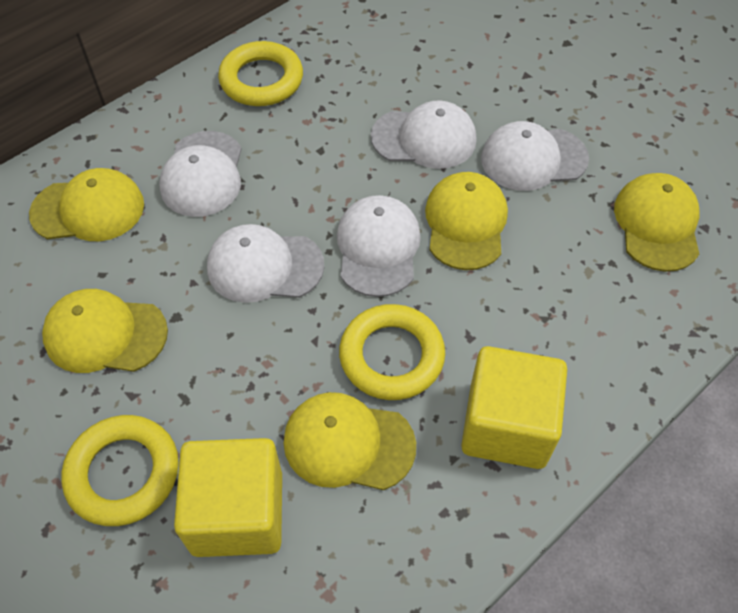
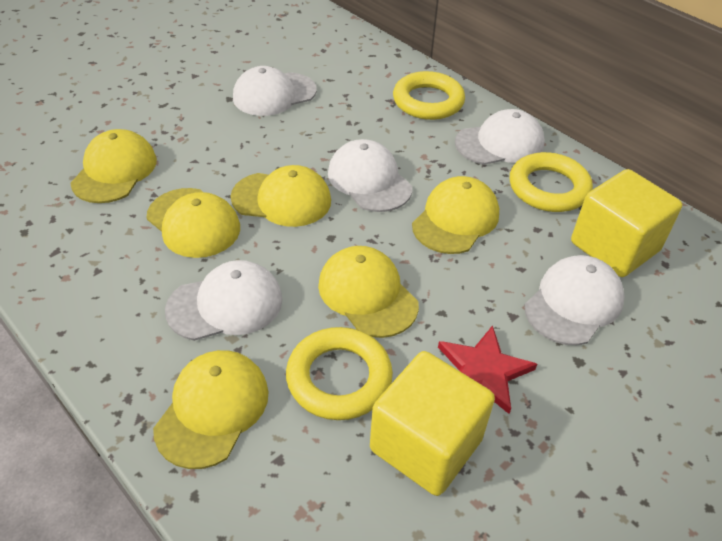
red star: 0 -> 1
yellow cap: 5 -> 6

